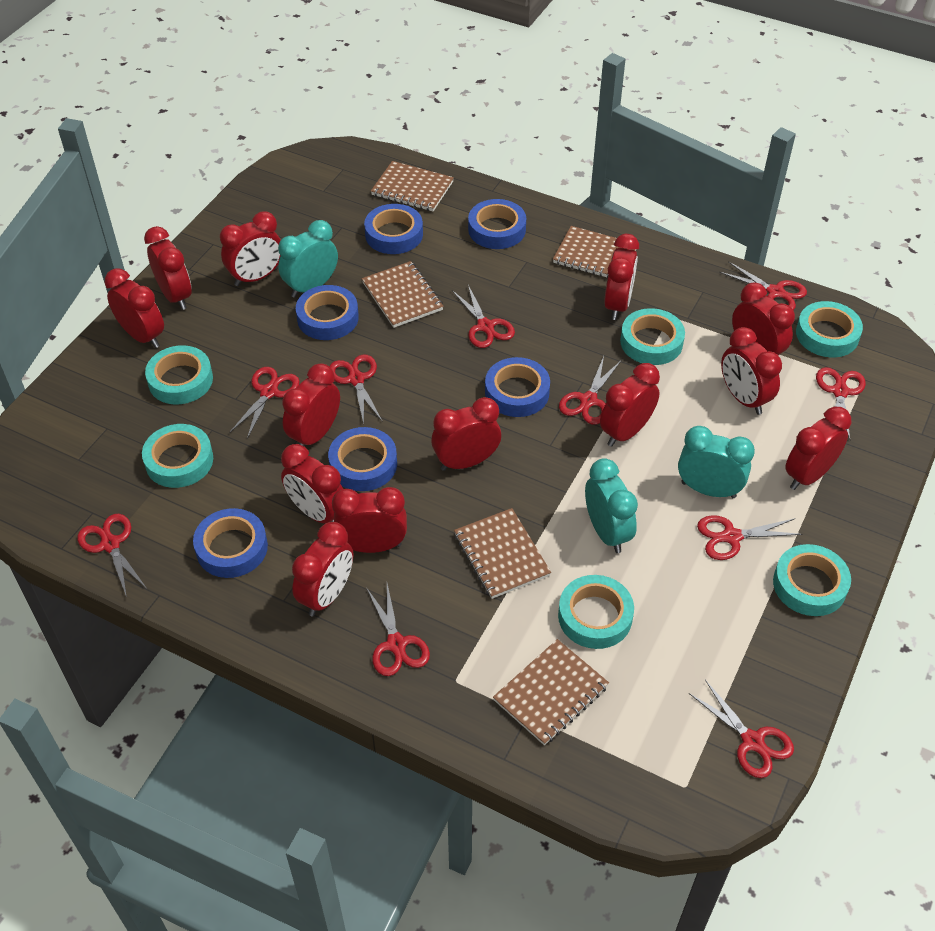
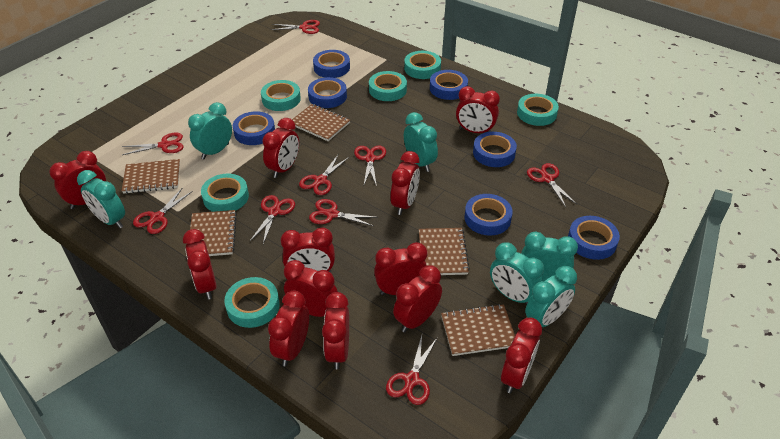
blue tape: 6 -> 7
red clock: 13 -> 12
red scissors: 10 -> 9
turquoise clock: 3 -> 6

